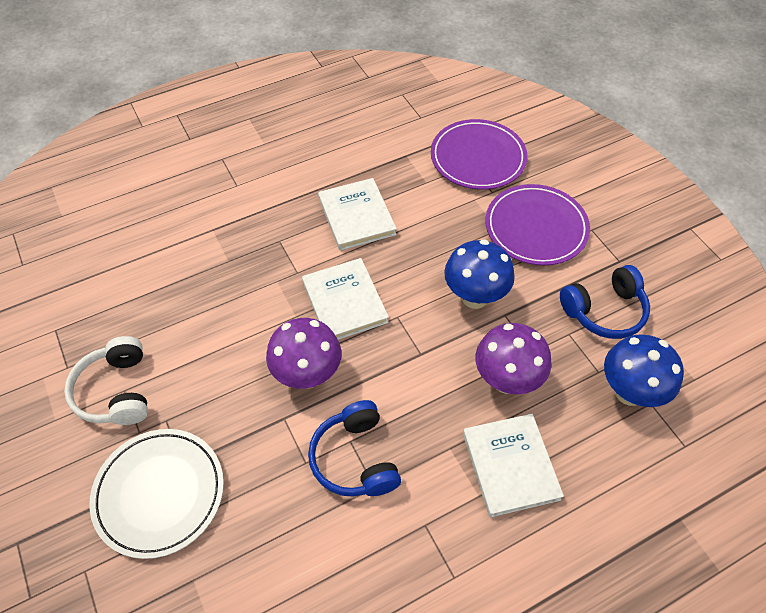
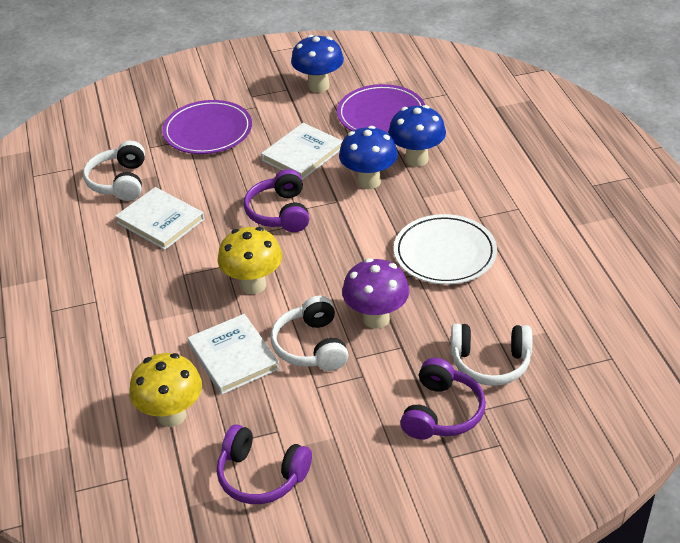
blue headphones: 2 -> 0
blue mushroom: 2 -> 3
purple headphones: 0 -> 3
purple mushroom: 2 -> 1
white headphones: 1 -> 3
yellow mushroom: 0 -> 2

